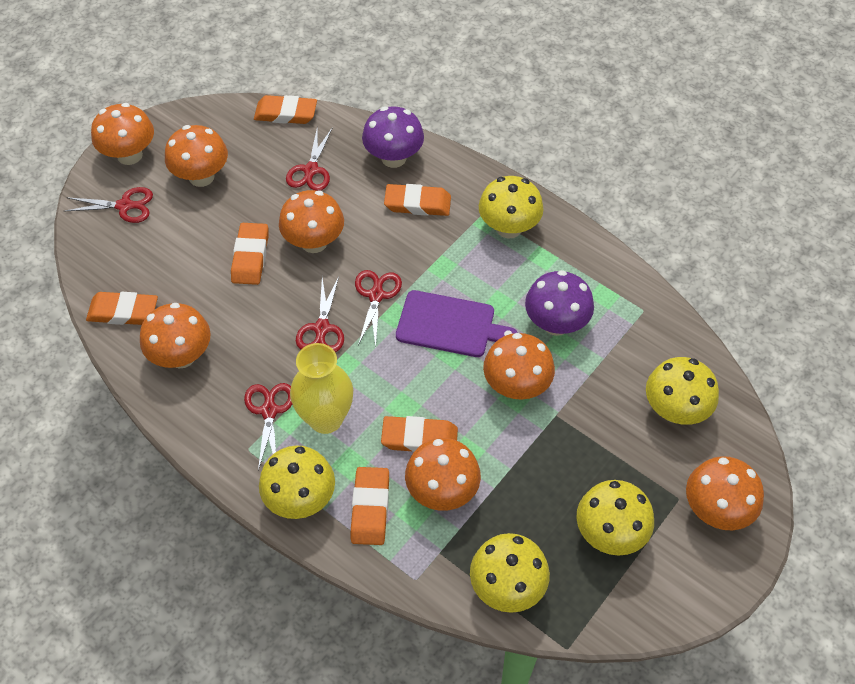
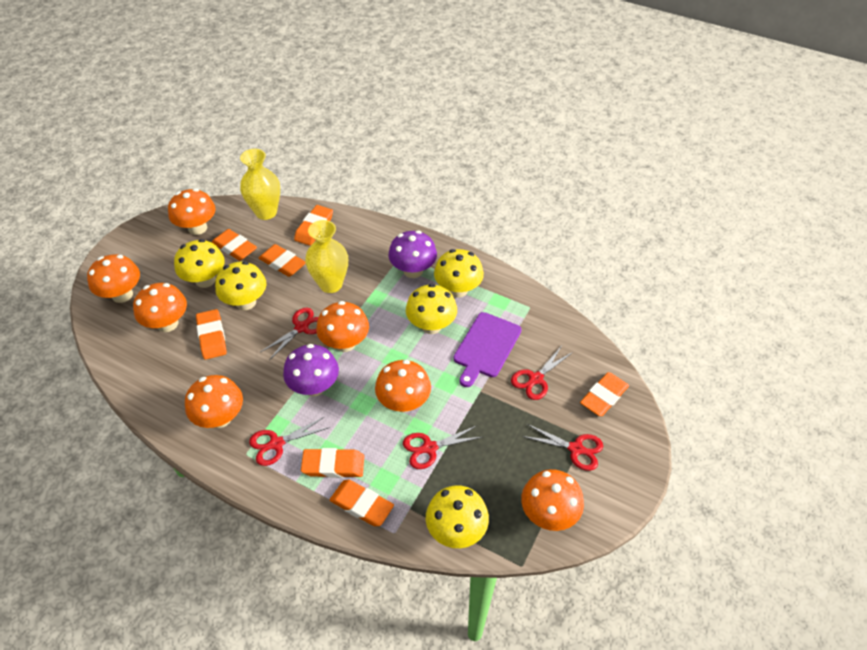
orange eraser: 6 -> 7
yellow vase: 1 -> 2

